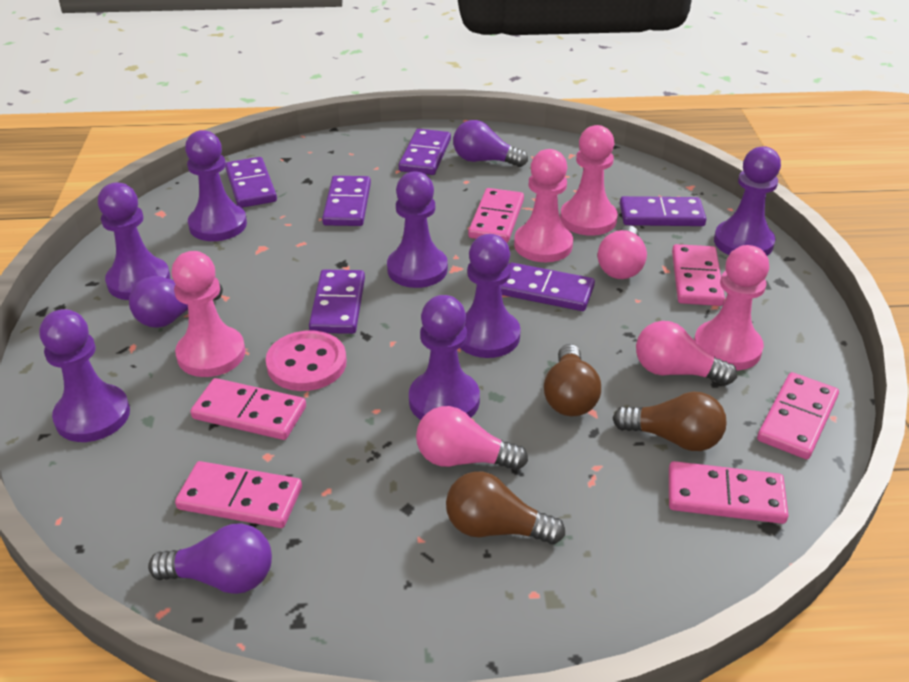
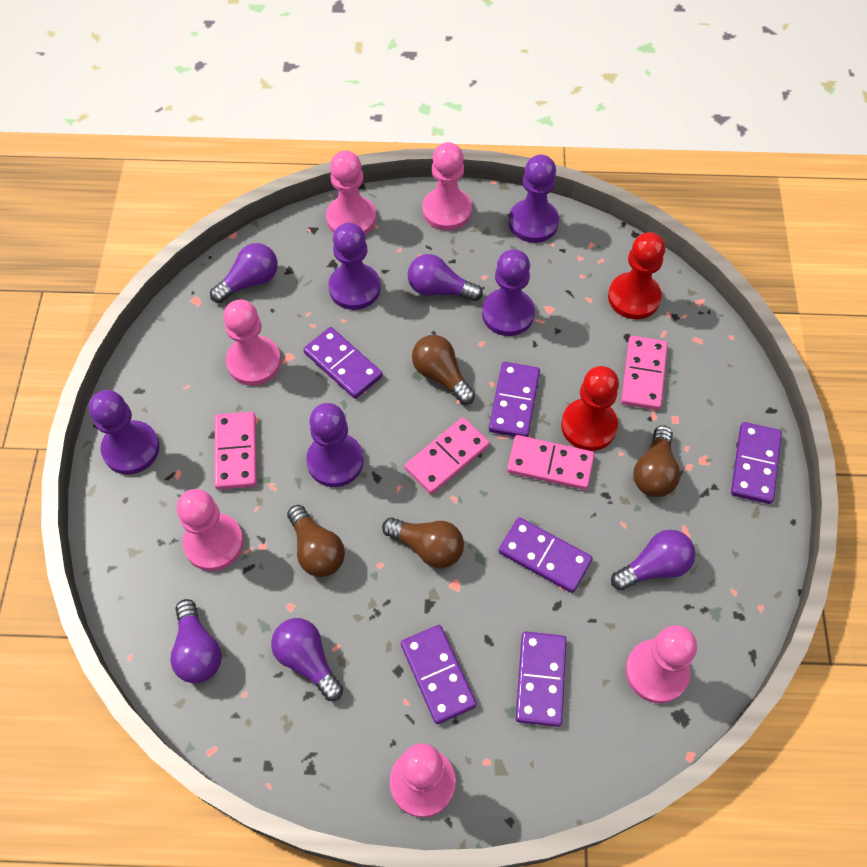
brown light bulb: 3 -> 4
pink button: 1 -> 0
pink domino: 6 -> 4
pink light bulb: 3 -> 0
pink pawn: 4 -> 6
purple light bulb: 3 -> 5
purple pawn: 7 -> 5
red pawn: 0 -> 2

